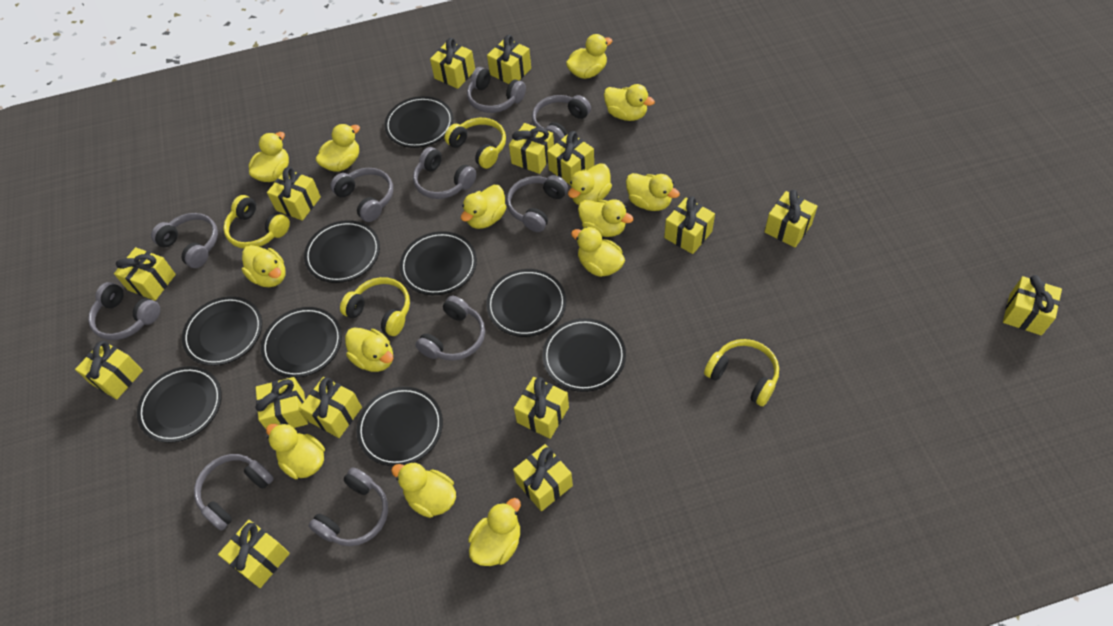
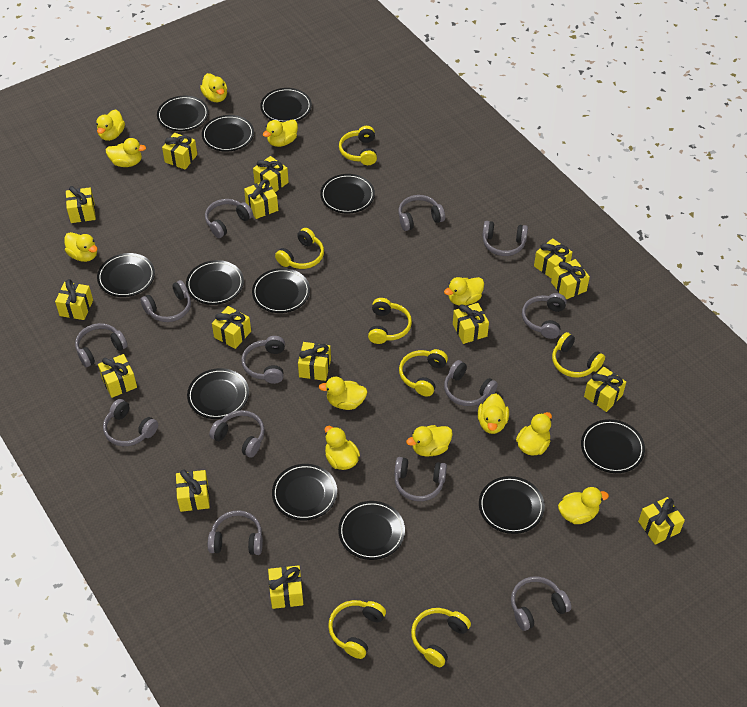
black plate: 9 -> 12
grey headphones: 10 -> 13
yellow duck: 14 -> 12
yellow headphones: 4 -> 7

